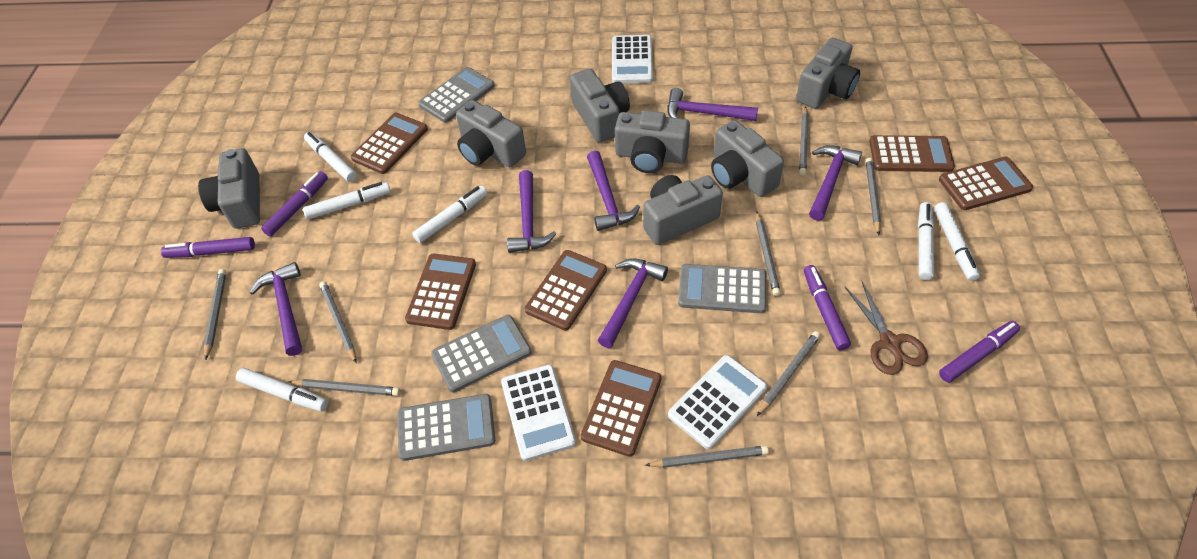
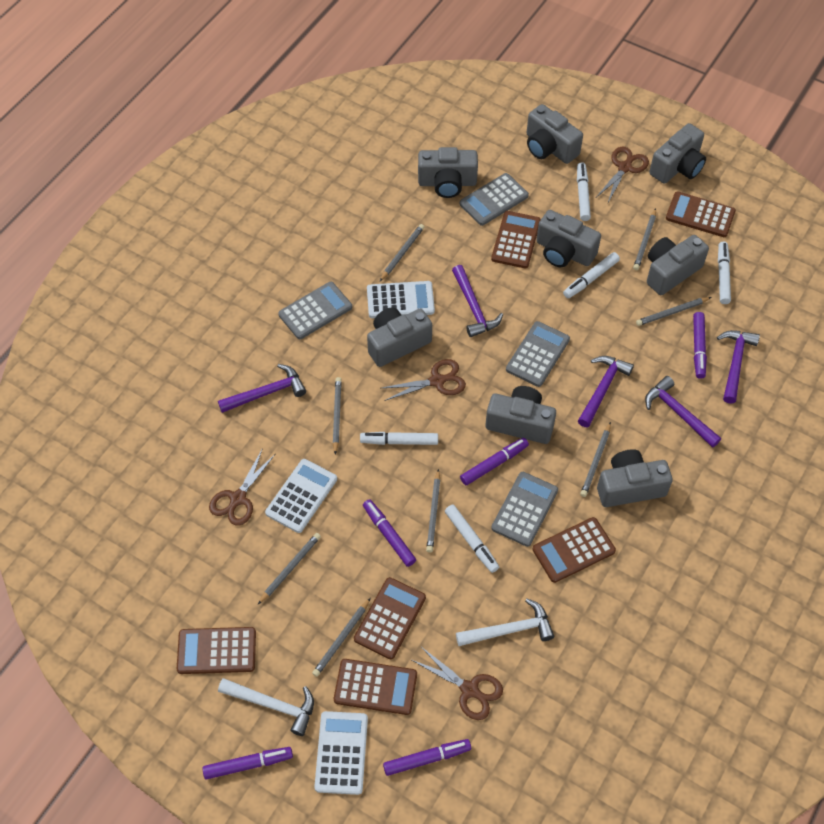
brown scissors: 1 -> 4
grey camera: 7 -> 8
purple hammer: 6 -> 5
purple marker: 4 -> 5
white hammer: 0 -> 2
white marker: 6 -> 5

